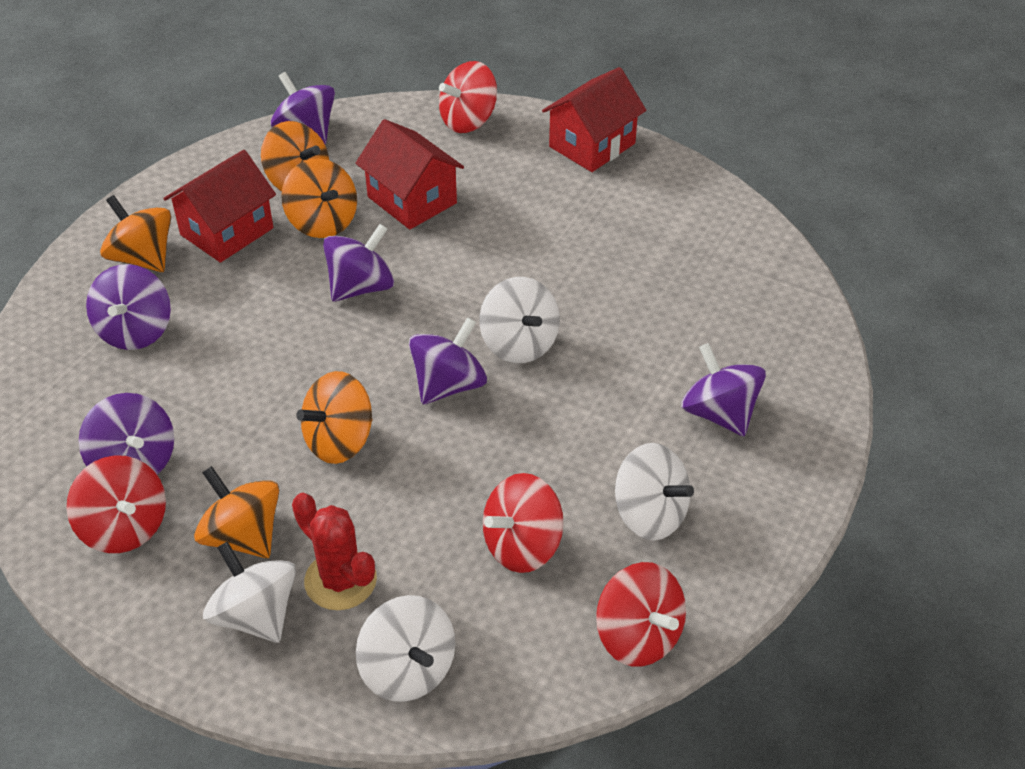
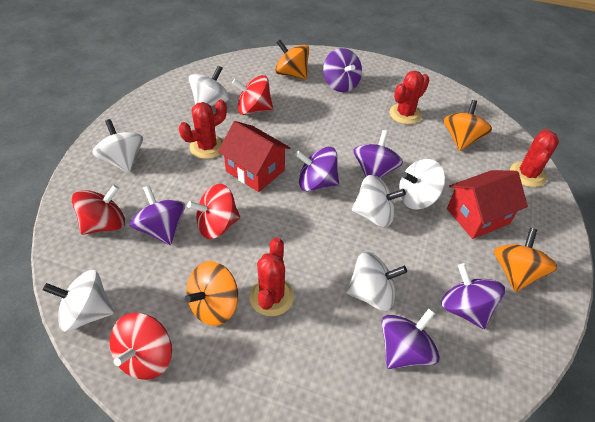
orange spinning top: 5 -> 4
red cactus: 1 -> 4
red house: 3 -> 2
white spinning top: 4 -> 6

